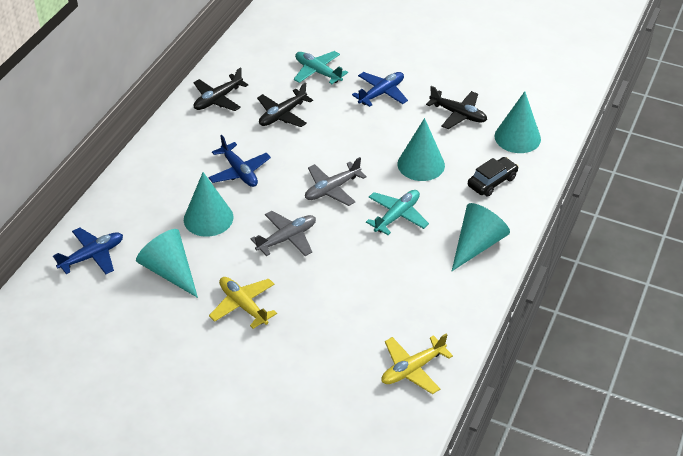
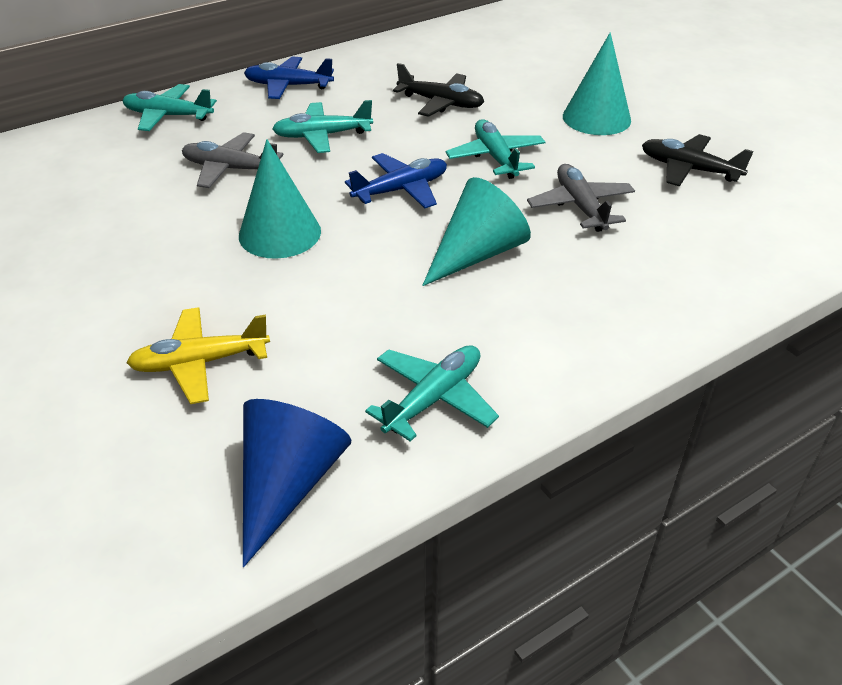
black car: 1 -> 0
black plane: 3 -> 2
blue cone: 0 -> 1
blue plane: 3 -> 2
turquoise cone: 5 -> 3
turquoise plane: 2 -> 4
yellow plane: 2 -> 1

